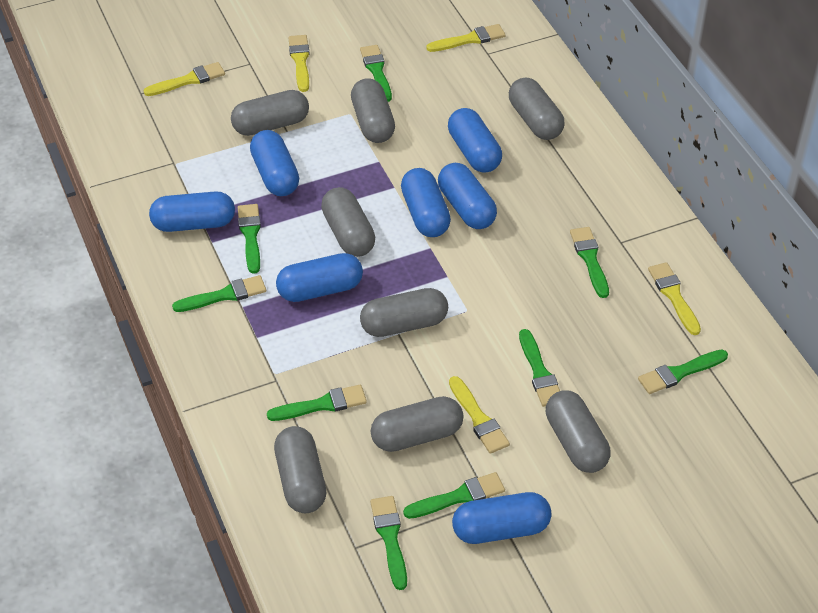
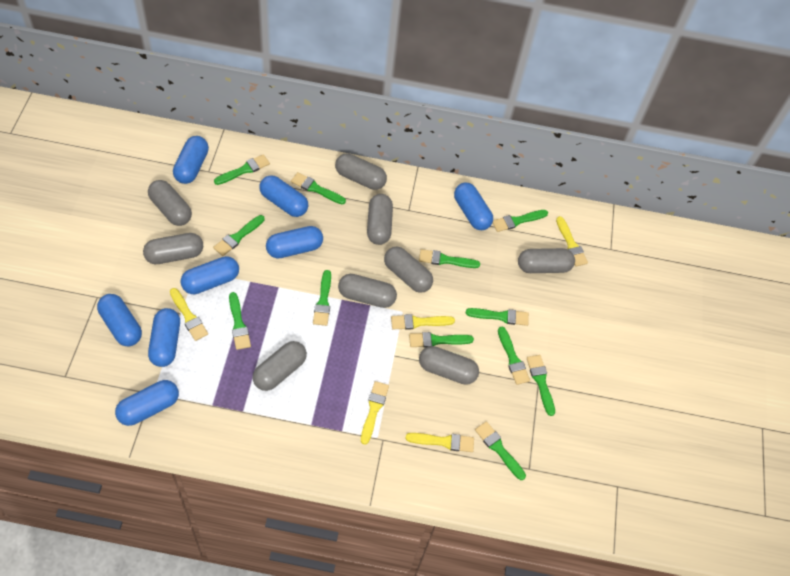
blue capsule: 7 -> 8
green brush: 9 -> 12
grey capsule: 8 -> 9

